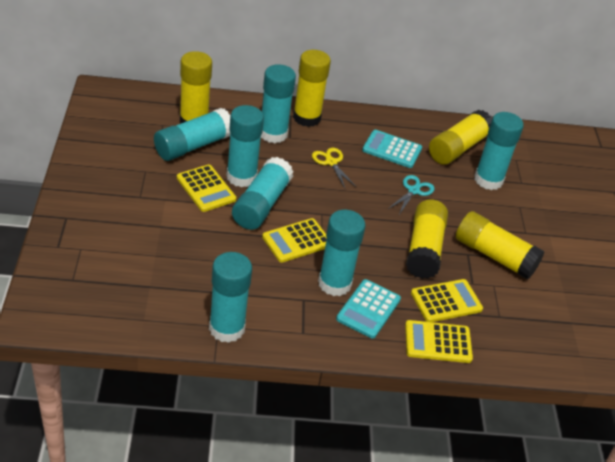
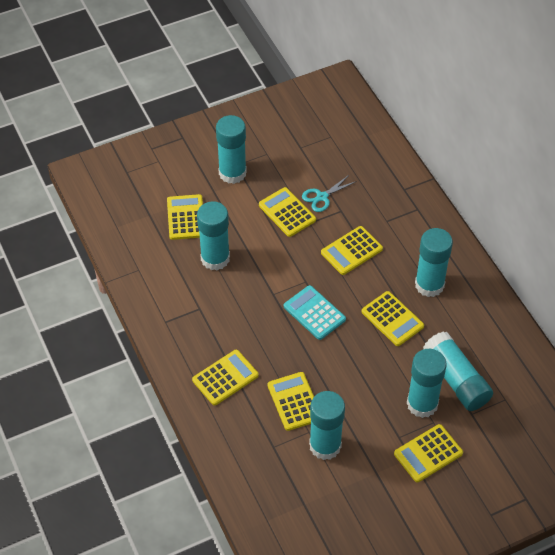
turquoise calculator: 2 -> 1
turquoise glue stick: 7 -> 6
yellow calculator: 4 -> 7
yellow glue stick: 5 -> 0
yellow scissors: 1 -> 0

